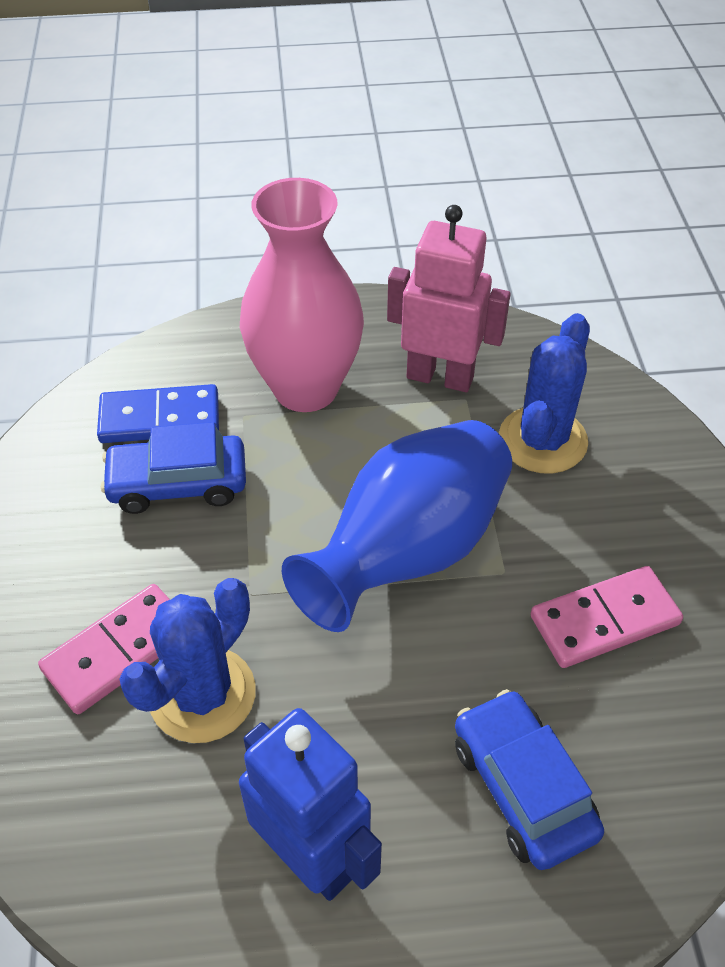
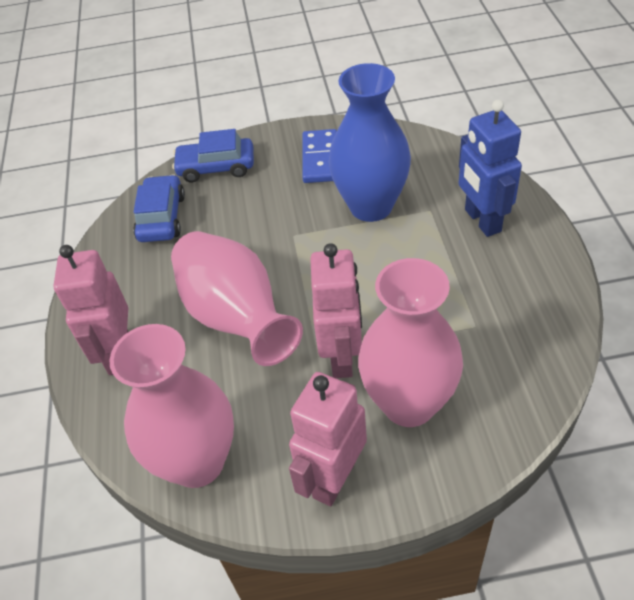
blue cactus: 2 -> 0
pink domino: 2 -> 0
pink robot: 1 -> 3
pink vase: 1 -> 3

